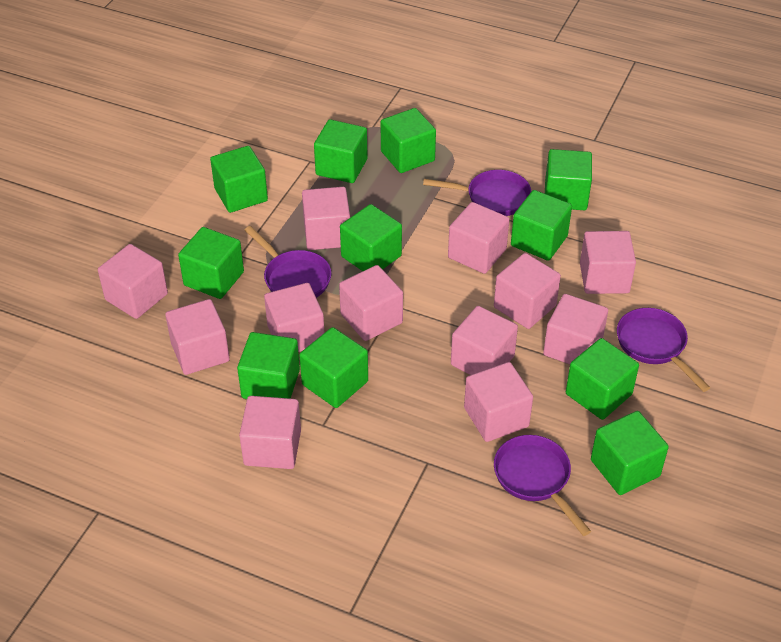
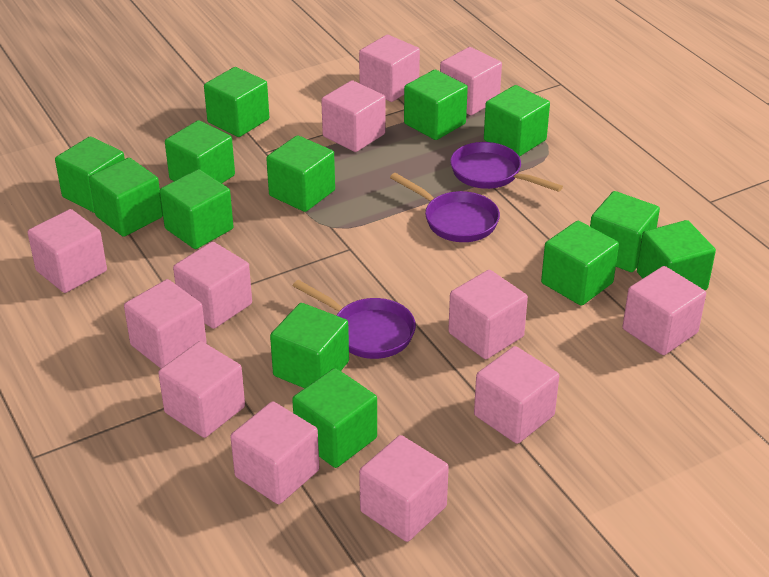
green cube: 11 -> 13
purple pan: 4 -> 3

